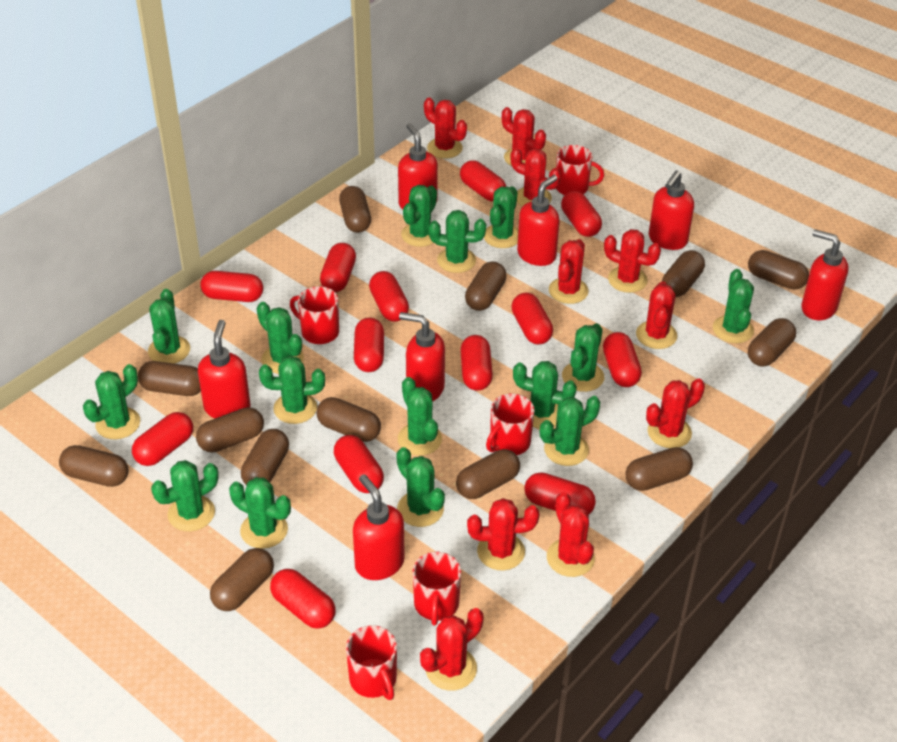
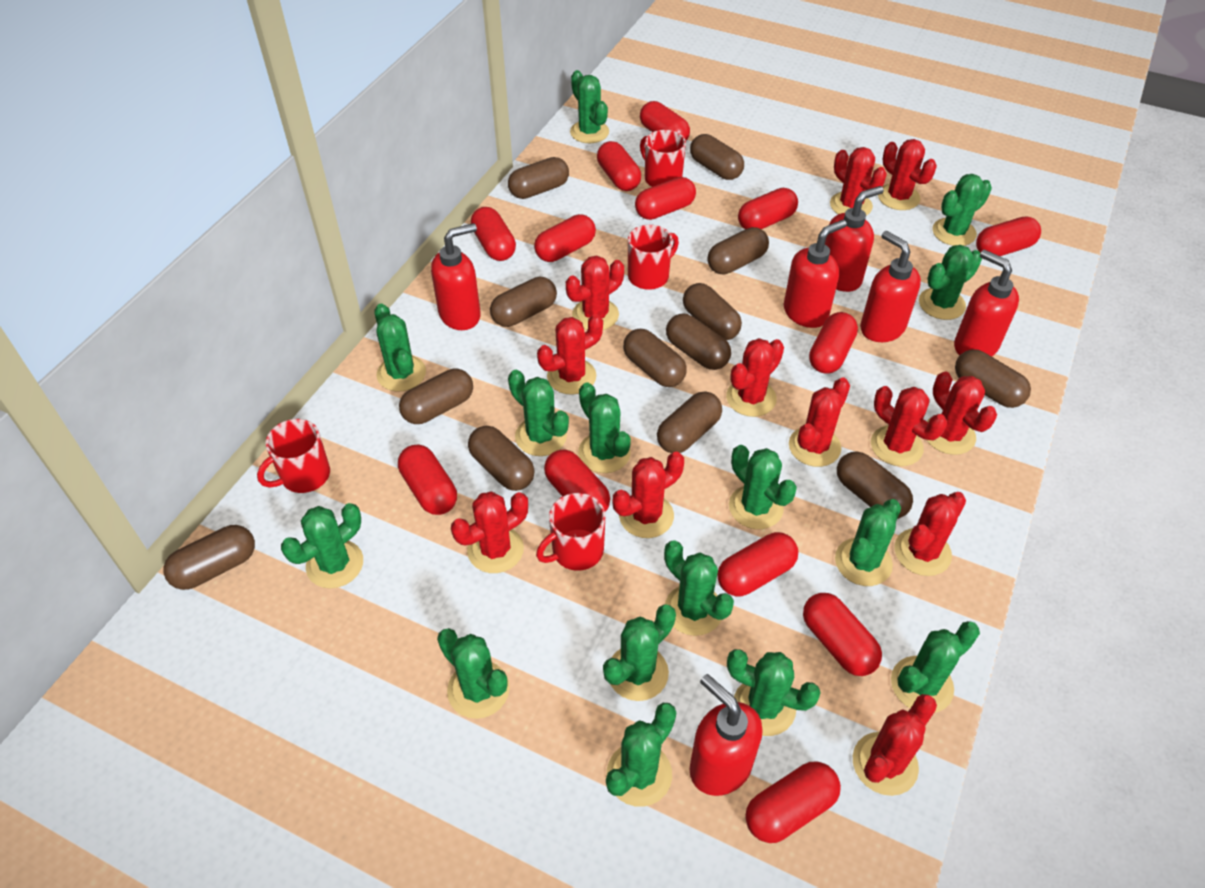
red cactus: 10 -> 12
red mug: 5 -> 4
red soap dispenser: 7 -> 6

